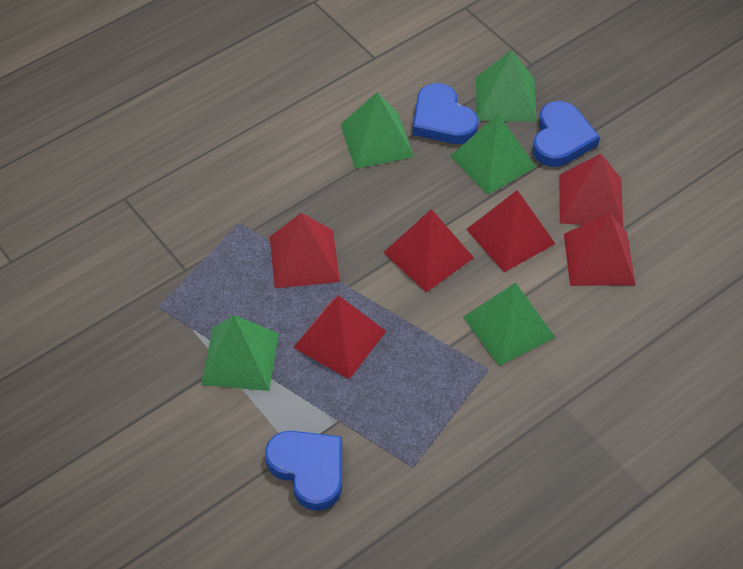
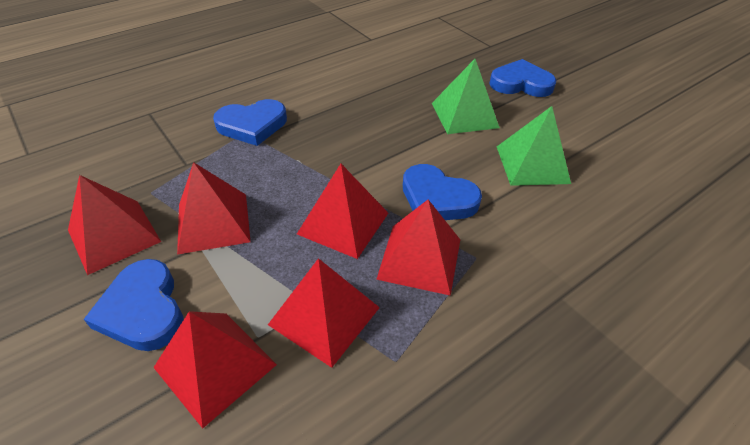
blue heart: 3 -> 4
green pyramid: 5 -> 2

